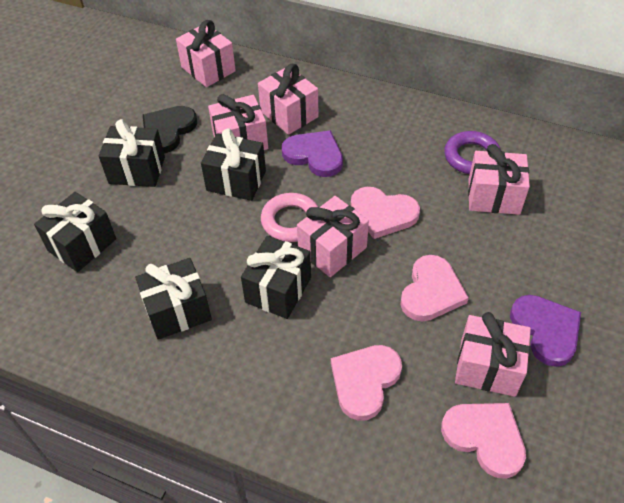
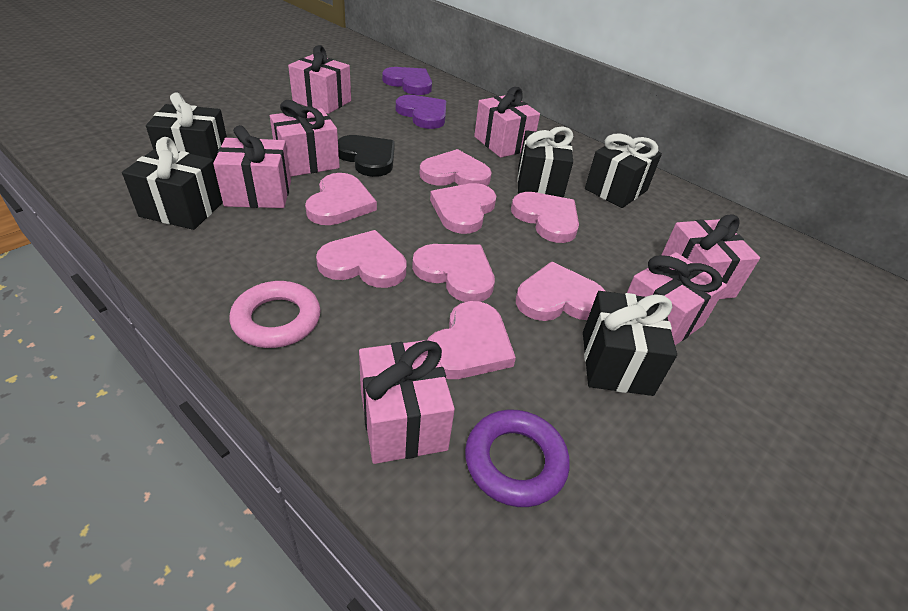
pink gift: 6 -> 7
pink heart: 4 -> 8

